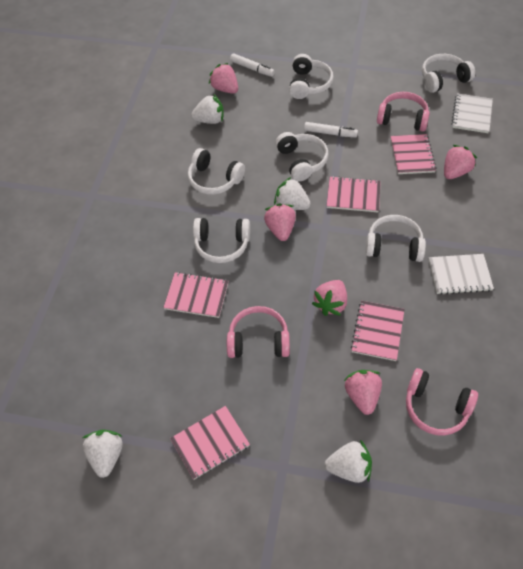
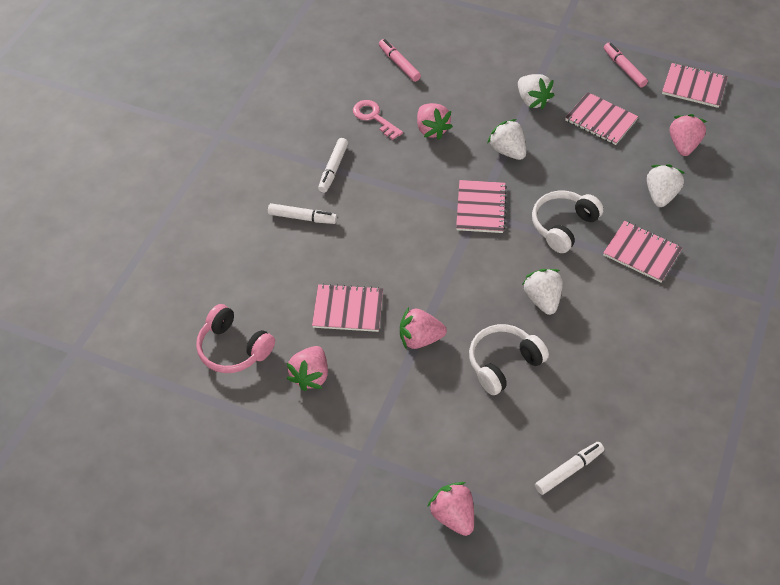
pink headphones: 3 -> 1
pink key: 0 -> 1
pink marker: 0 -> 2
white headphones: 6 -> 2
white marker: 2 -> 3
white notebook: 2 -> 0

